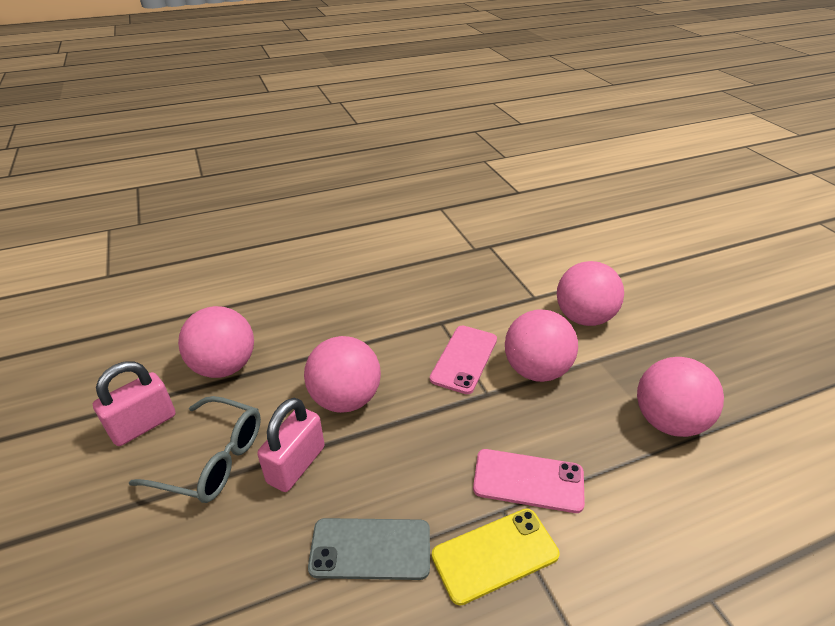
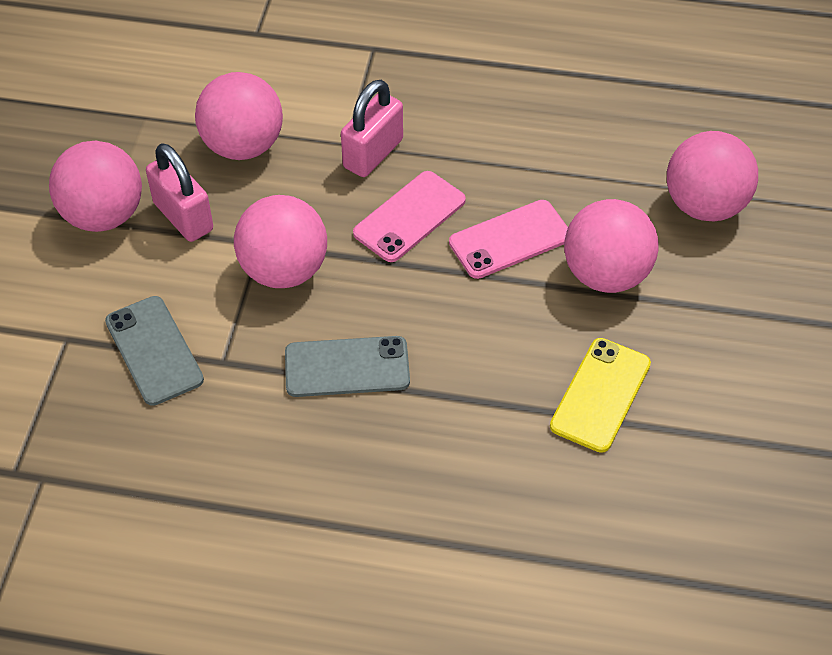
grey glasses: 1 -> 0
grey phone: 1 -> 2

